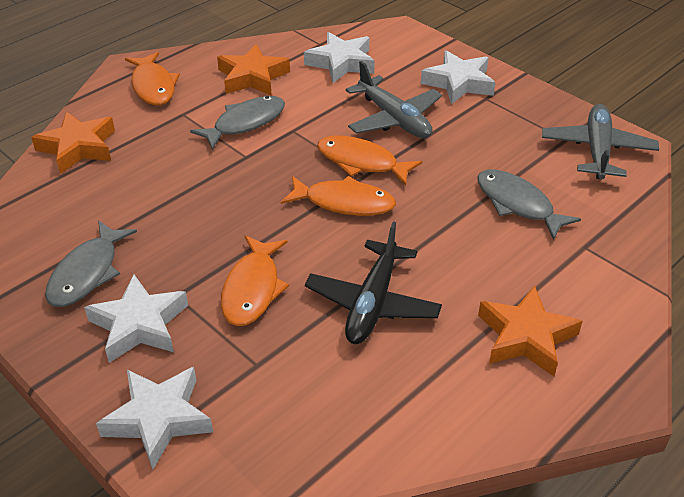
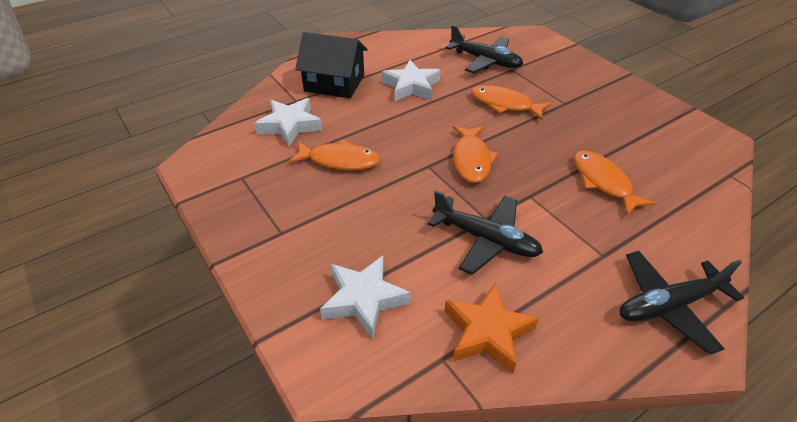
black house: 0 -> 1
black plane: 1 -> 3
grey fish: 3 -> 0
grey plane: 2 -> 0
orange star: 3 -> 1
white star: 4 -> 3

